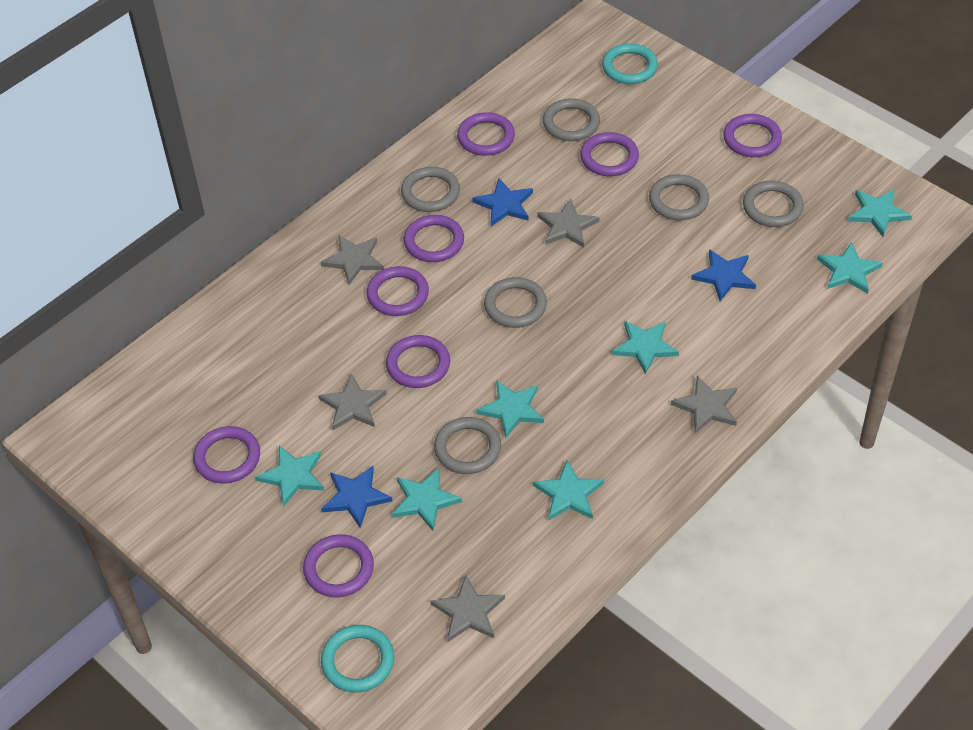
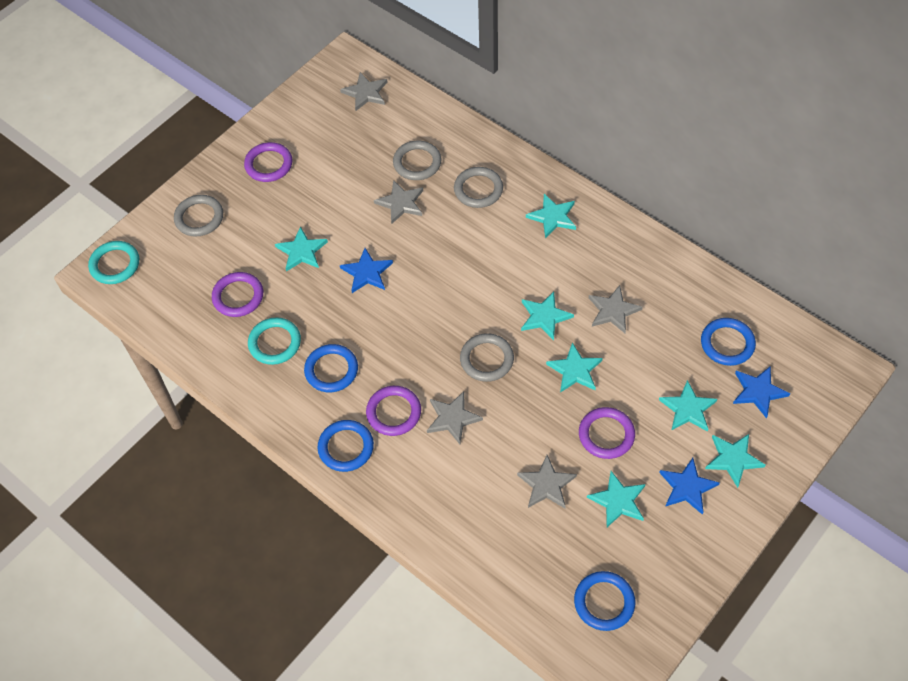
blue ring: 0 -> 4
grey ring: 6 -> 4
purple ring: 8 -> 4

